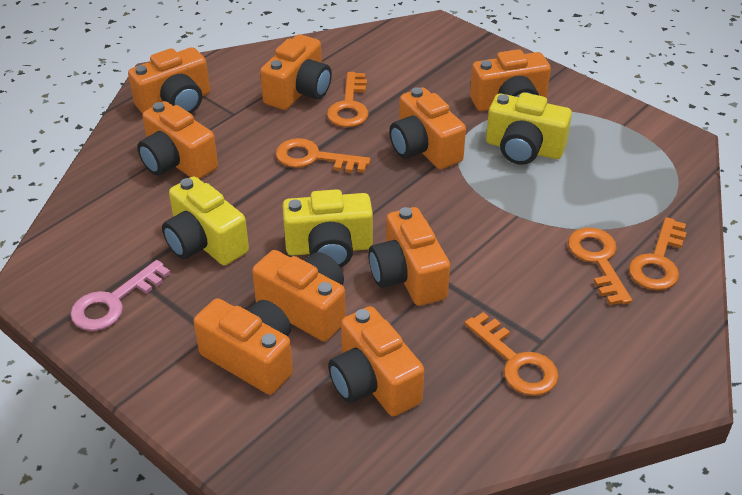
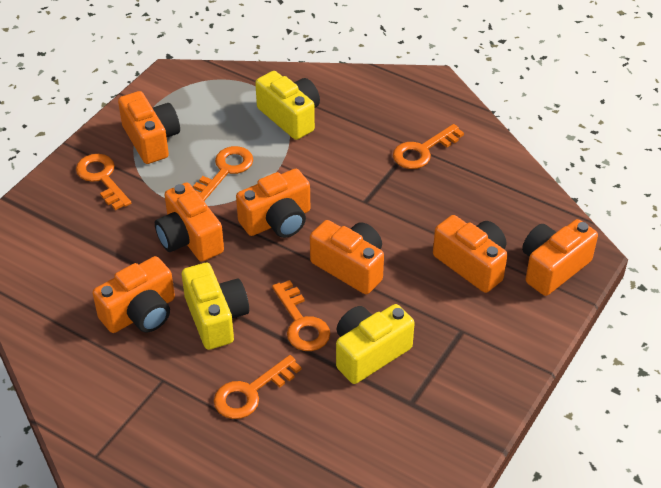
orange camera: 9 -> 7
pink key: 1 -> 0

